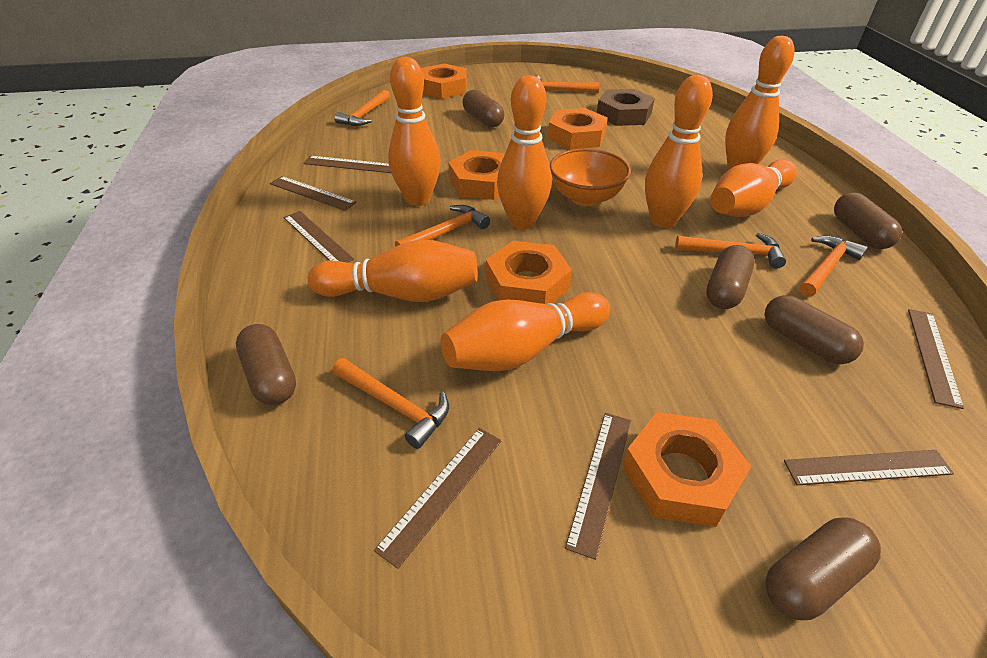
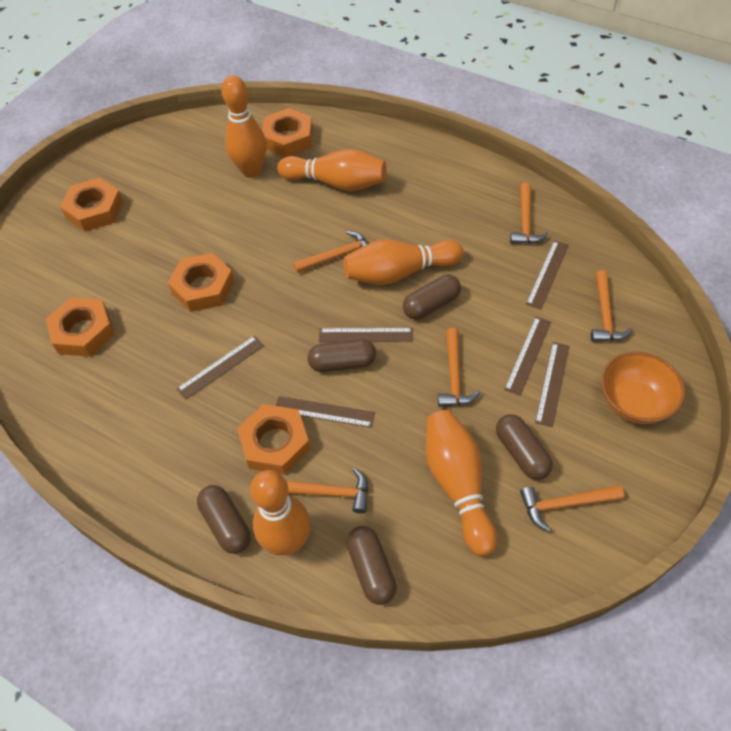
brown capsule: 6 -> 5
brown nut: 1 -> 0
brown ruler: 7 -> 6
orange bowling pin: 7 -> 5

